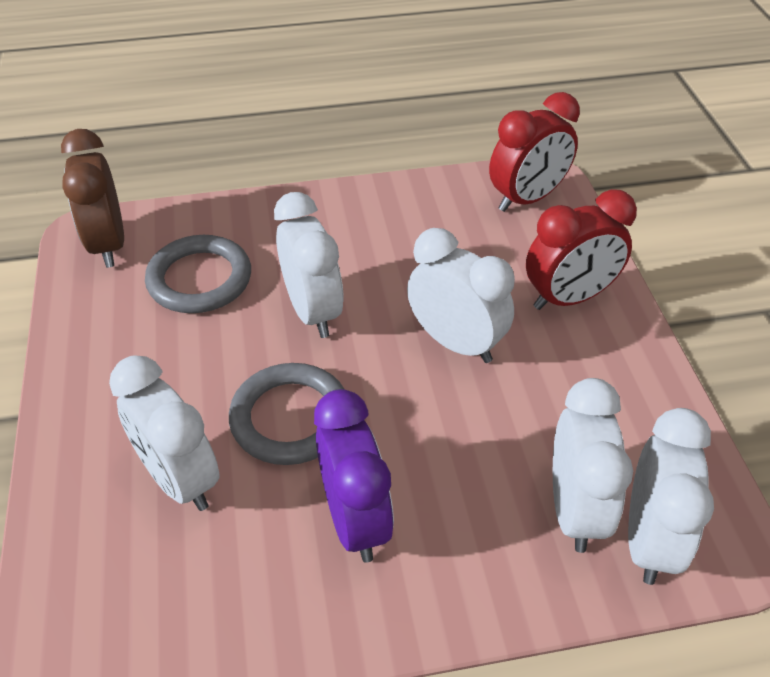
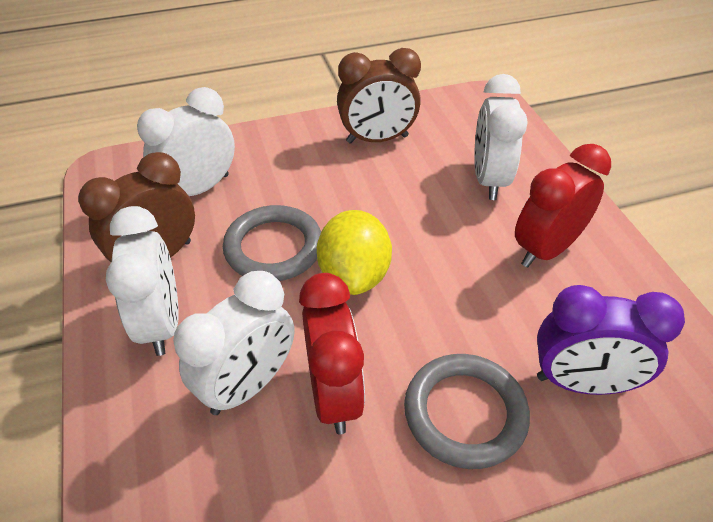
brown clock: 1 -> 2
white clock: 5 -> 4
yellow lemon: 0 -> 1

